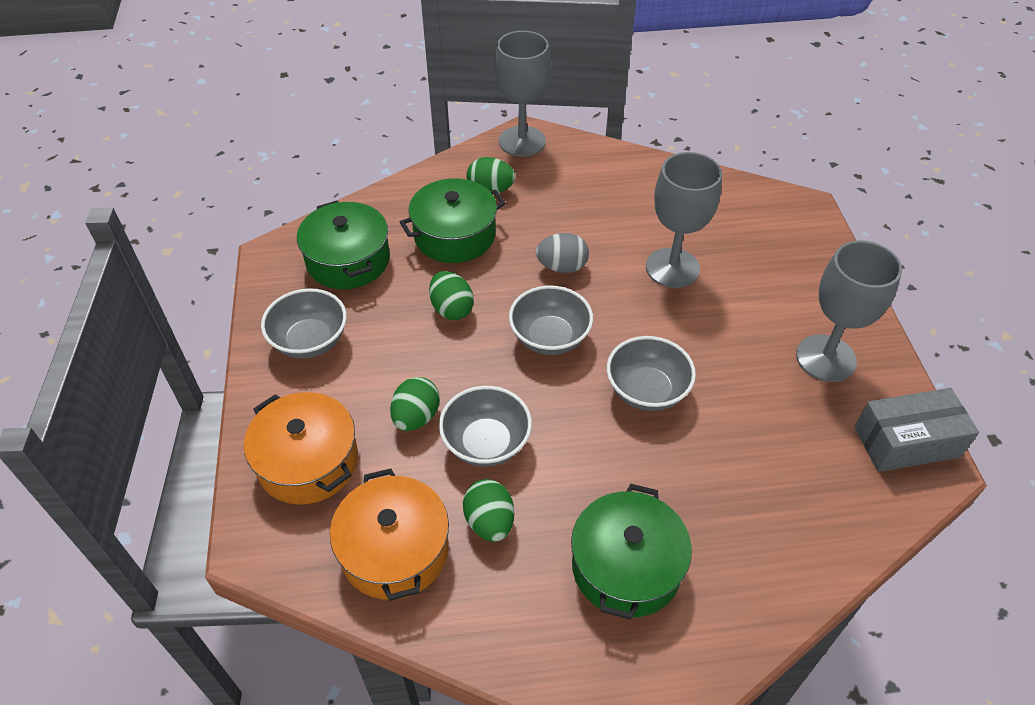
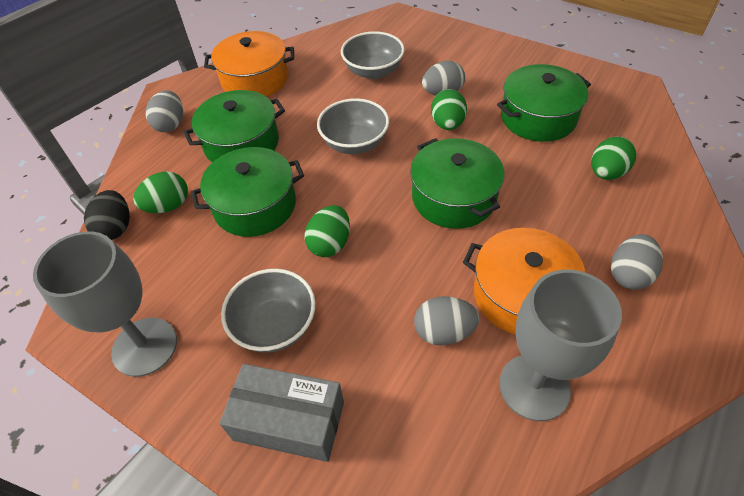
black egg: 0 -> 1
green pot: 3 -> 4
grey bowl: 4 -> 3
grey egg: 1 -> 4
grey goblet: 3 -> 2

